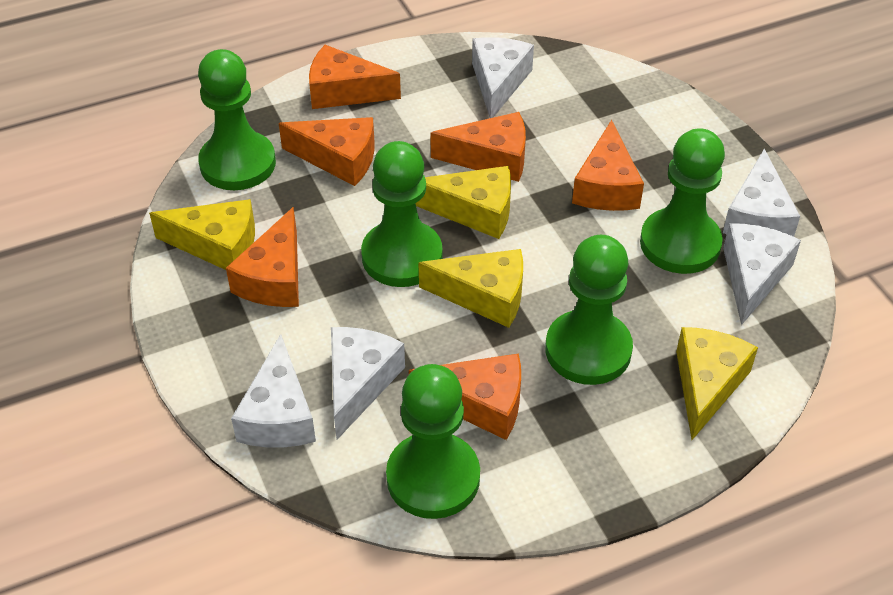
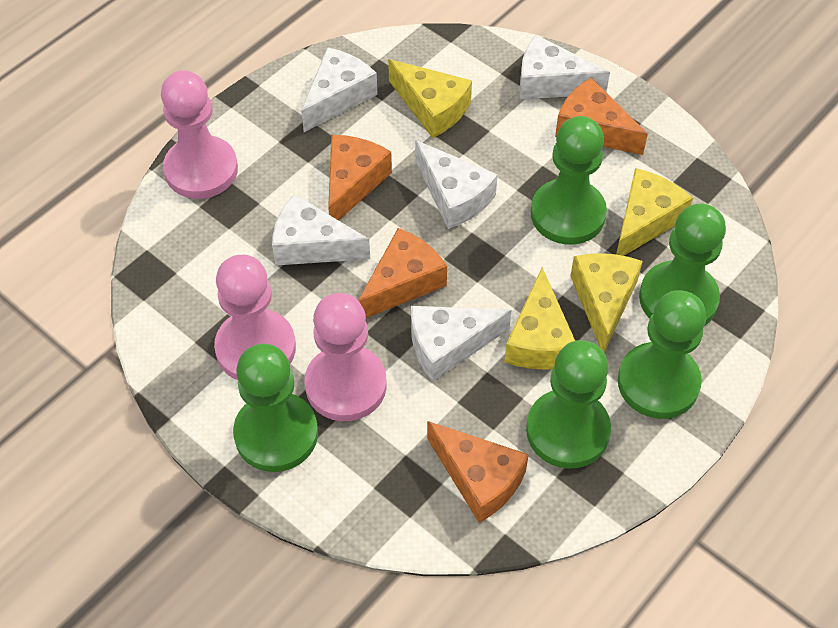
orange cheese: 6 -> 4
pink pawn: 0 -> 3

